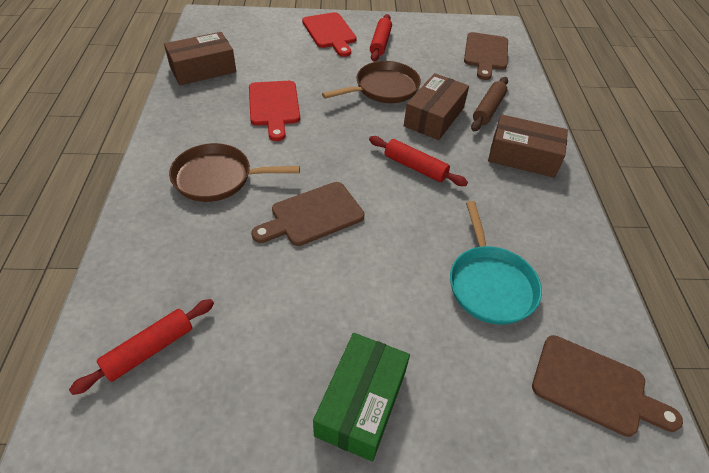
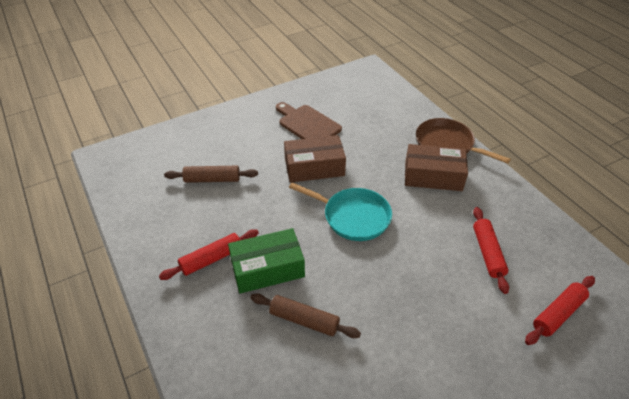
brown box: 3 -> 2
brown cutting board: 3 -> 1
brown pan: 2 -> 1
brown rolling pin: 1 -> 2
red cutting board: 2 -> 0

